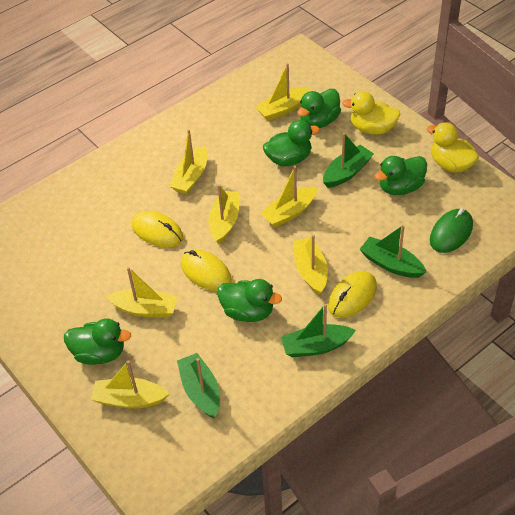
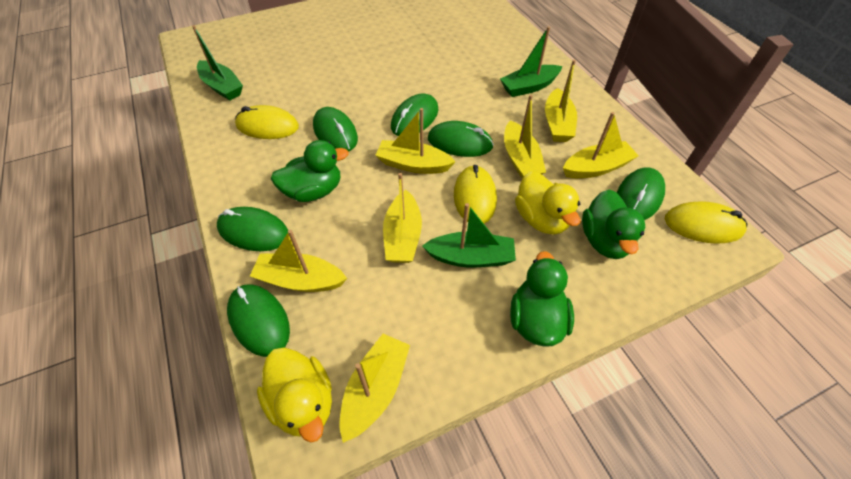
green boat: 4 -> 3
green duck: 5 -> 3
green mouse: 1 -> 6

